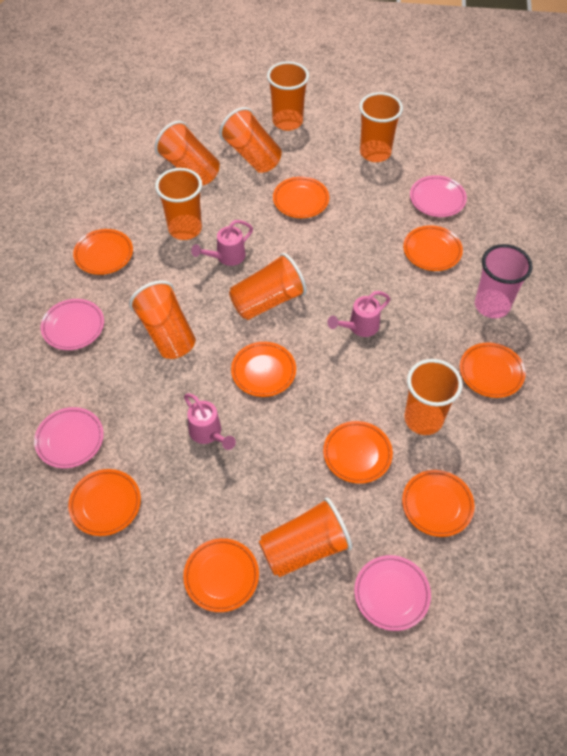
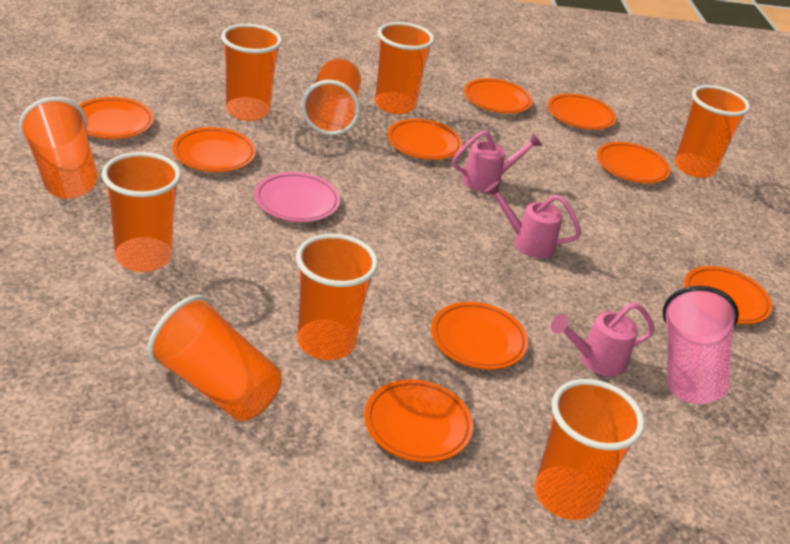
pink plate: 4 -> 1

